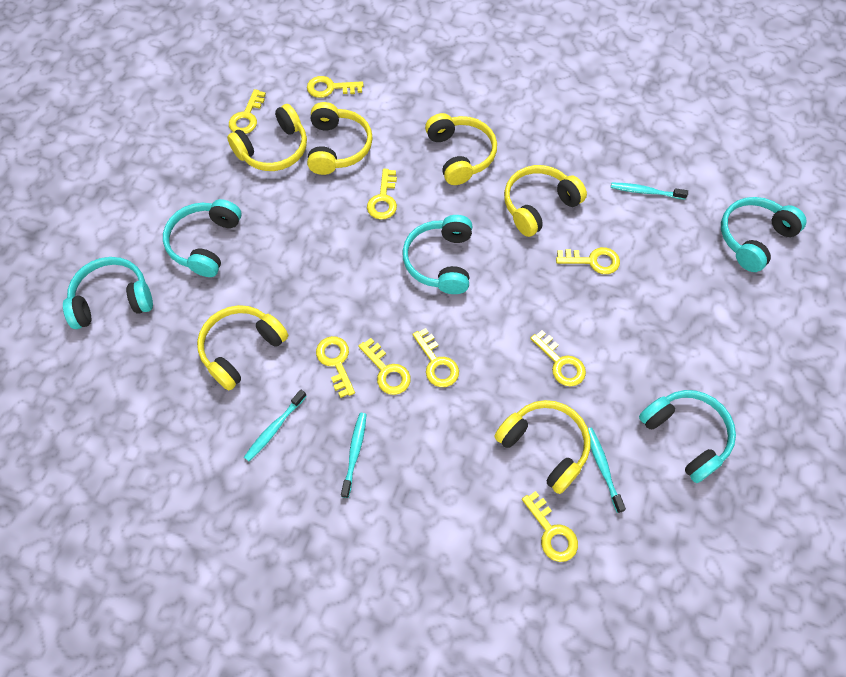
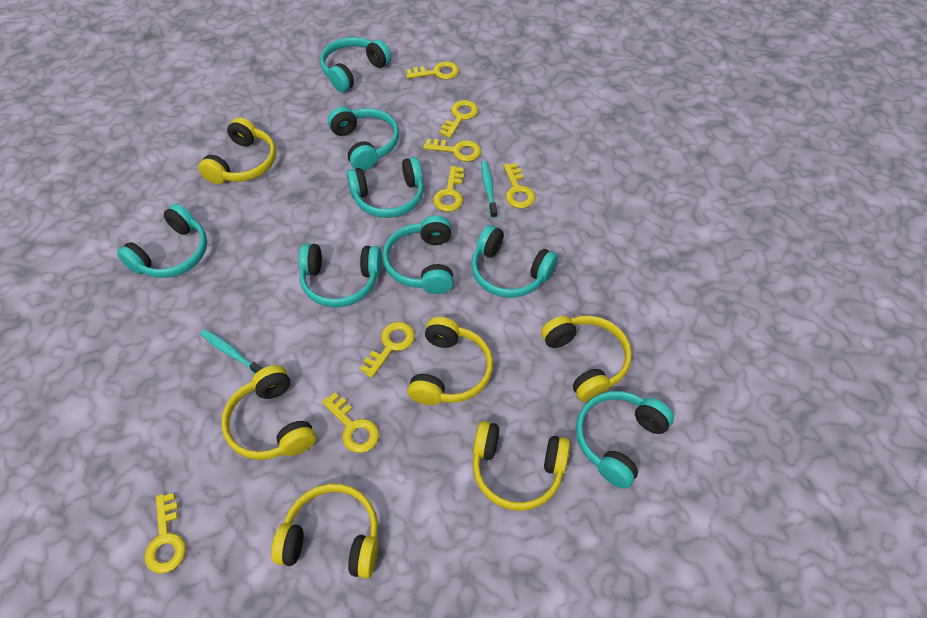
turquoise headphones: 5 -> 8
turquoise toothbrush: 4 -> 2
yellow key: 9 -> 8

